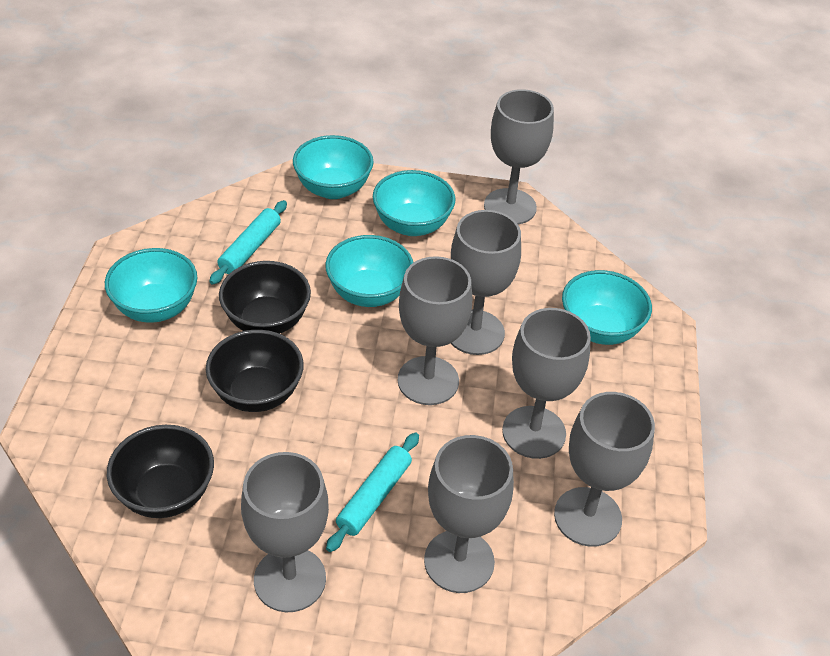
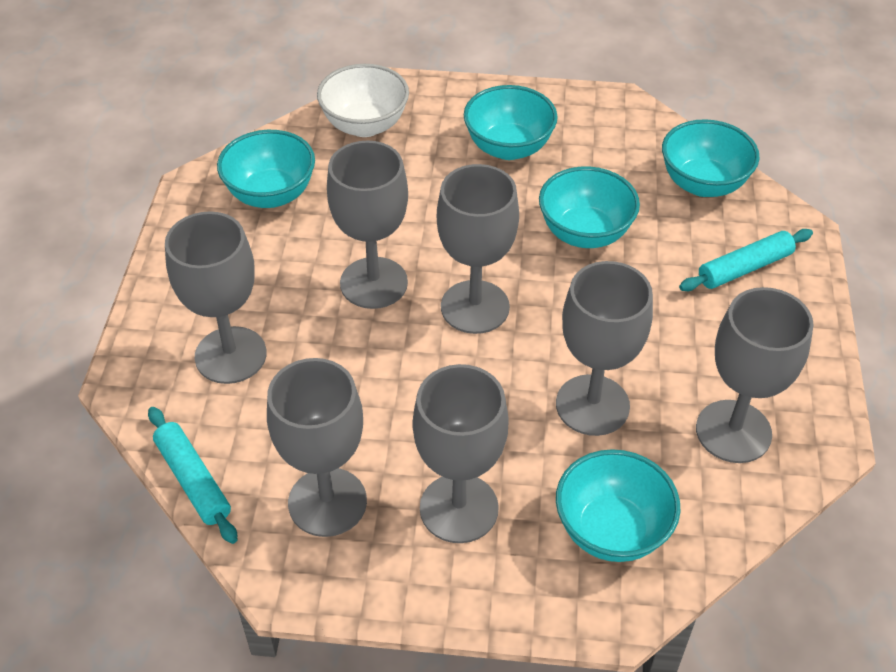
black bowl: 3 -> 0
white bowl: 0 -> 1

